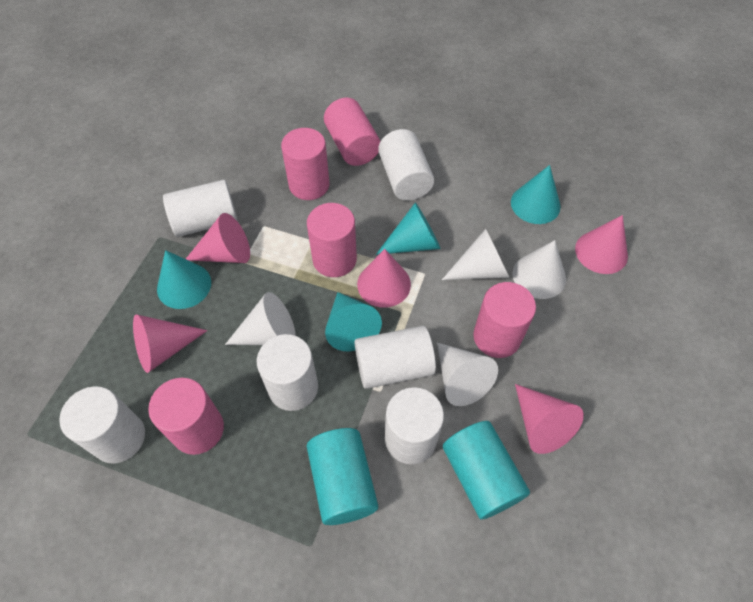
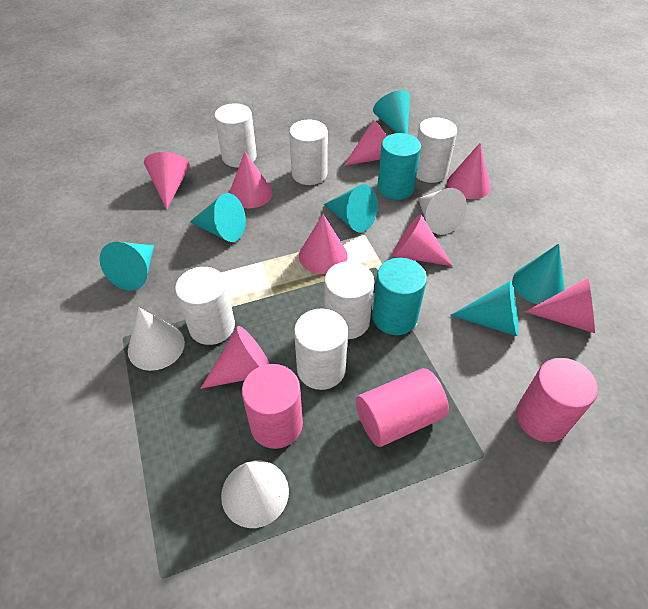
pink cone: 5 -> 8
pink cylinder: 5 -> 3
turquoise cone: 4 -> 6
white cone: 4 -> 3

